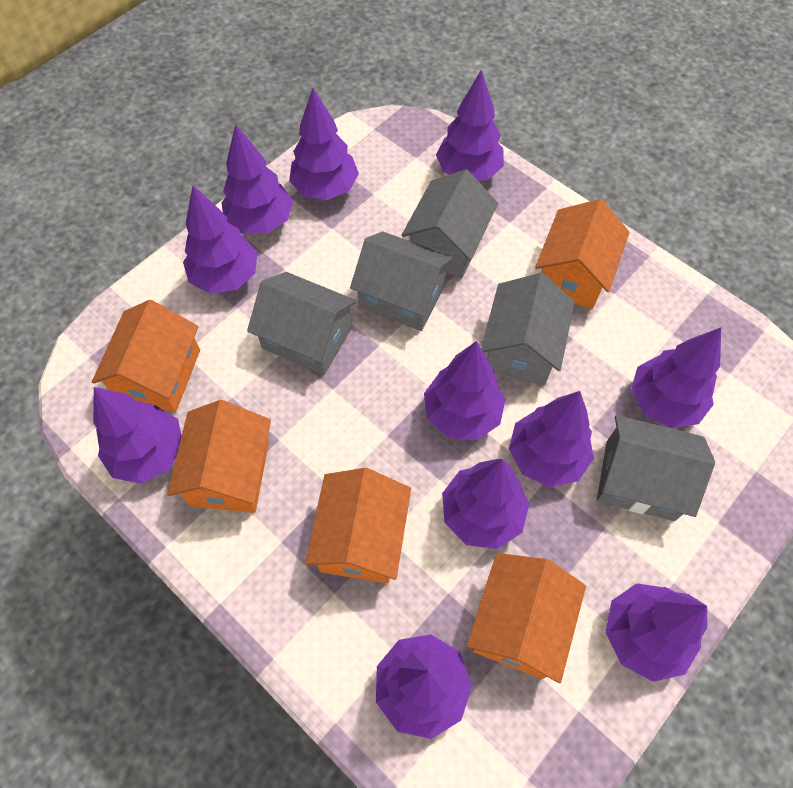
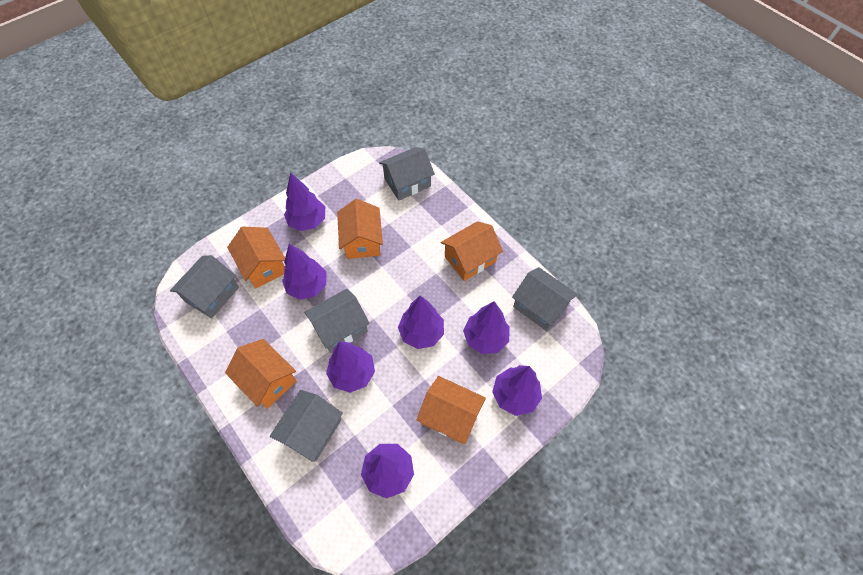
purple tree: 11 -> 7

